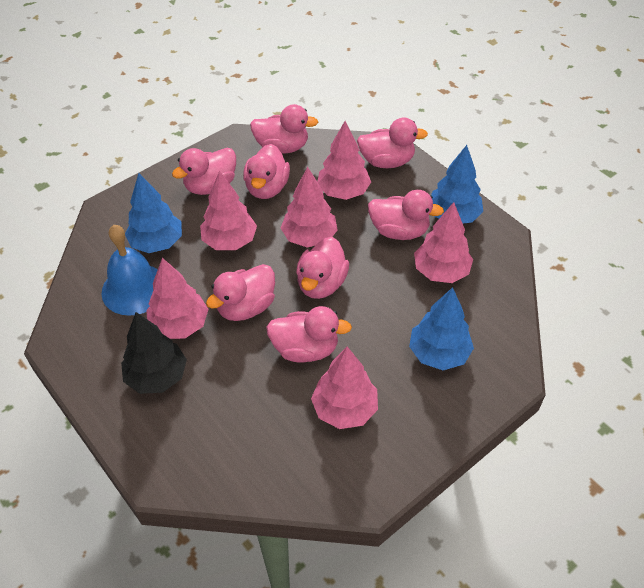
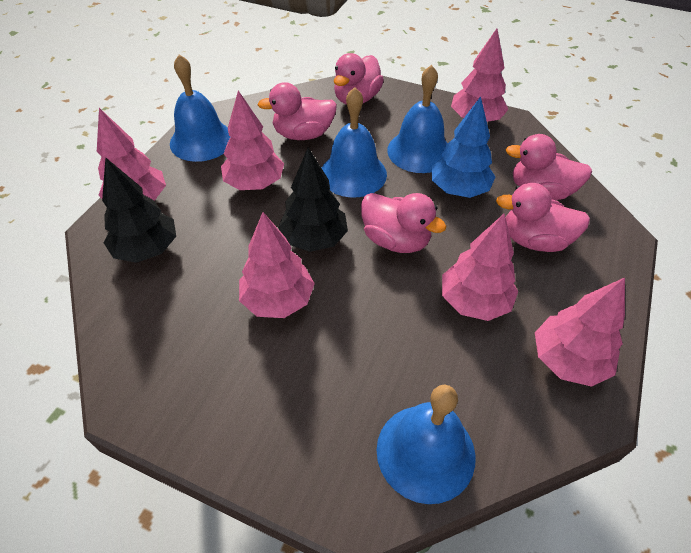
black tree: 1 -> 2
blue bell: 1 -> 4
blue tree: 3 -> 1
pink duck: 8 -> 5

